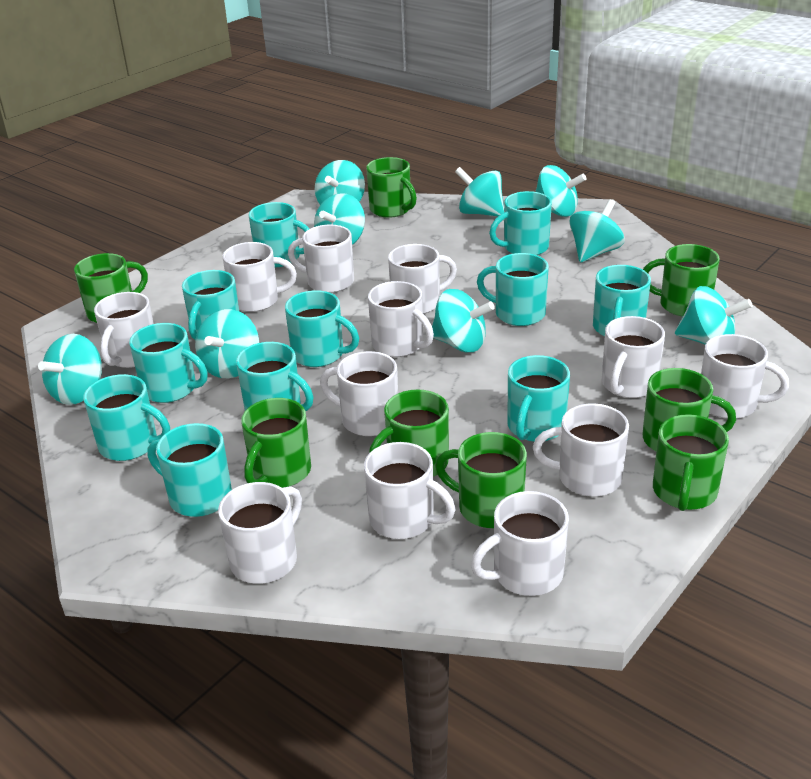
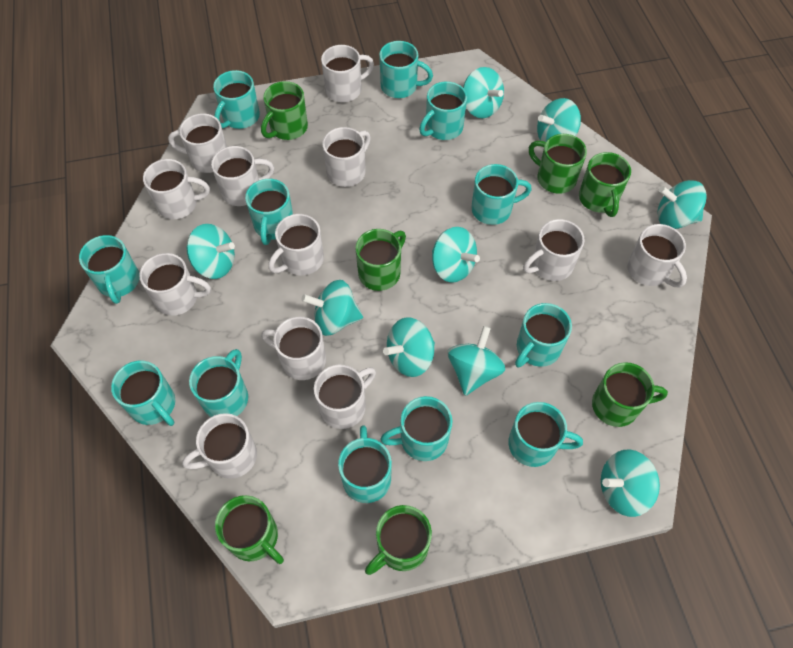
green mug: 8 -> 7
turquoise mug: 11 -> 12

